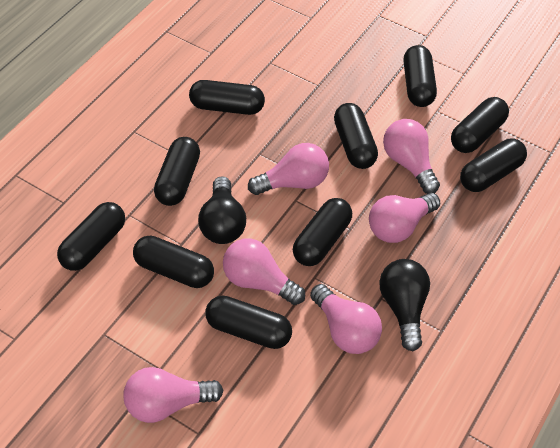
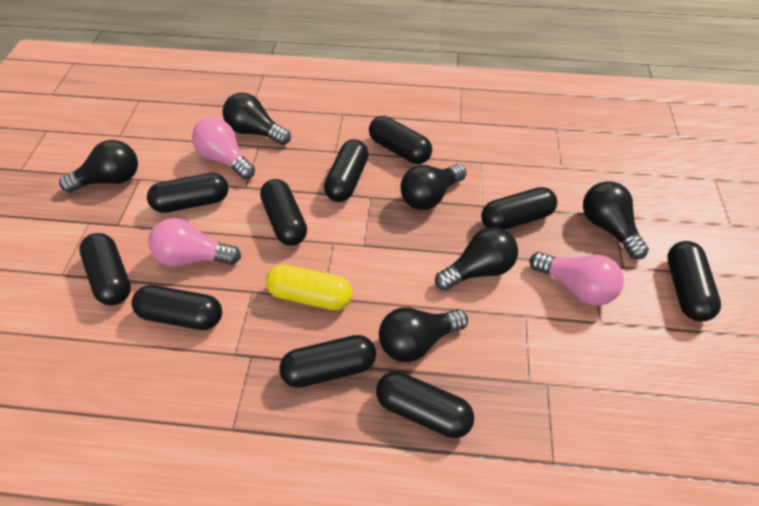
black light bulb: 2 -> 6
pink light bulb: 6 -> 3
yellow capsule: 0 -> 1

